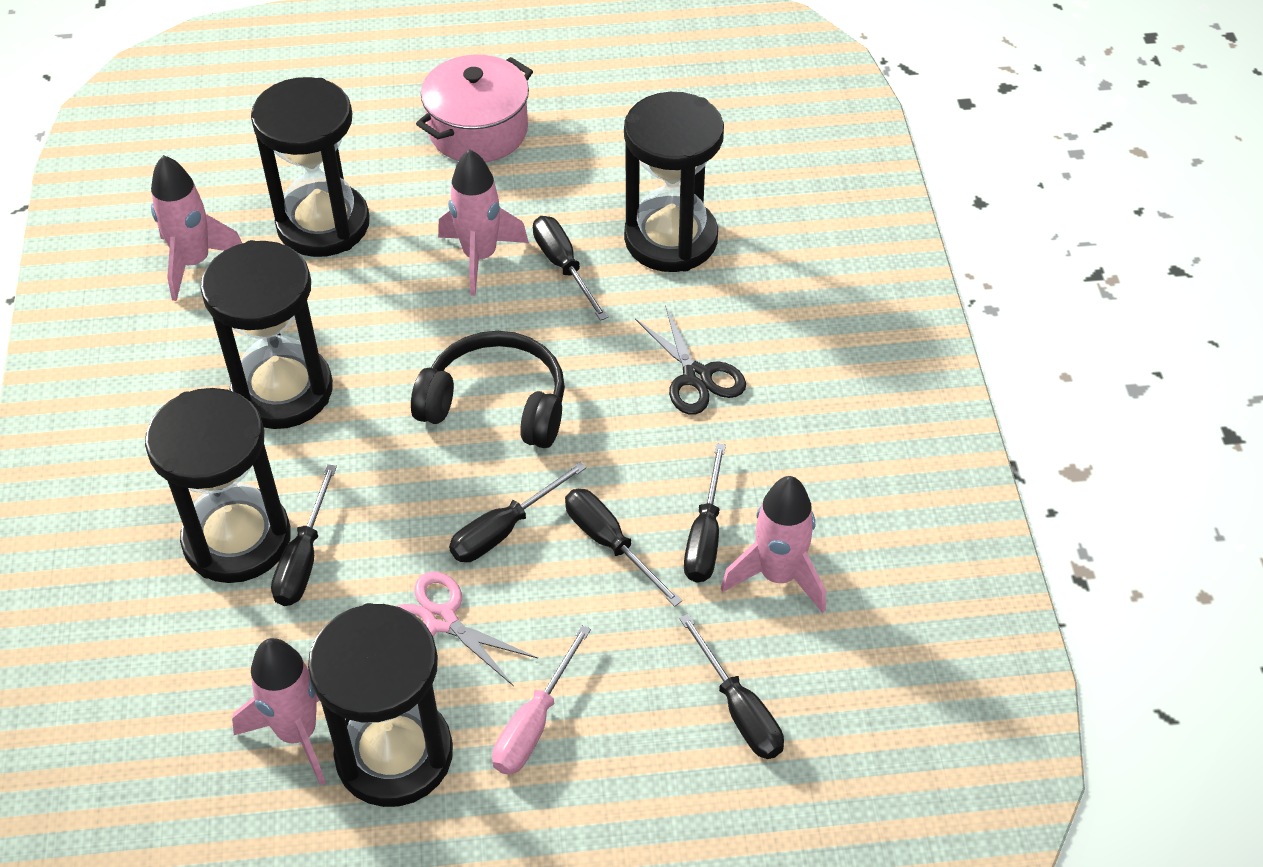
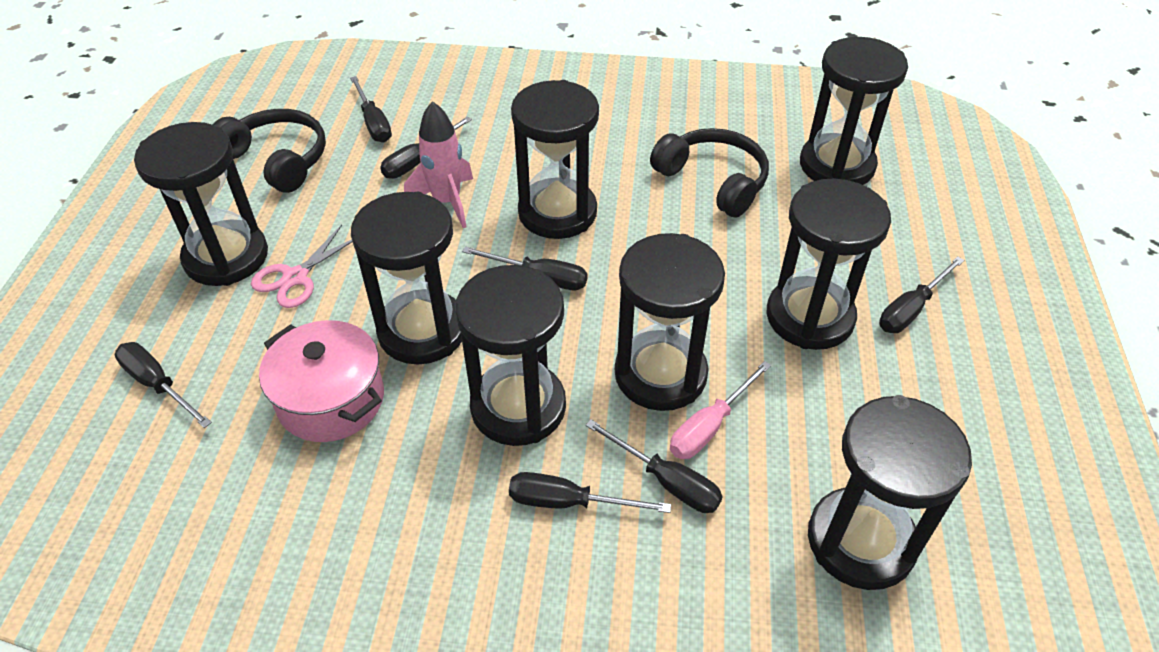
black headphones: 1 -> 2
black hourglass: 5 -> 8
black scissors: 1 -> 0
black screwdriver: 6 -> 7
pink rocket: 4 -> 1

